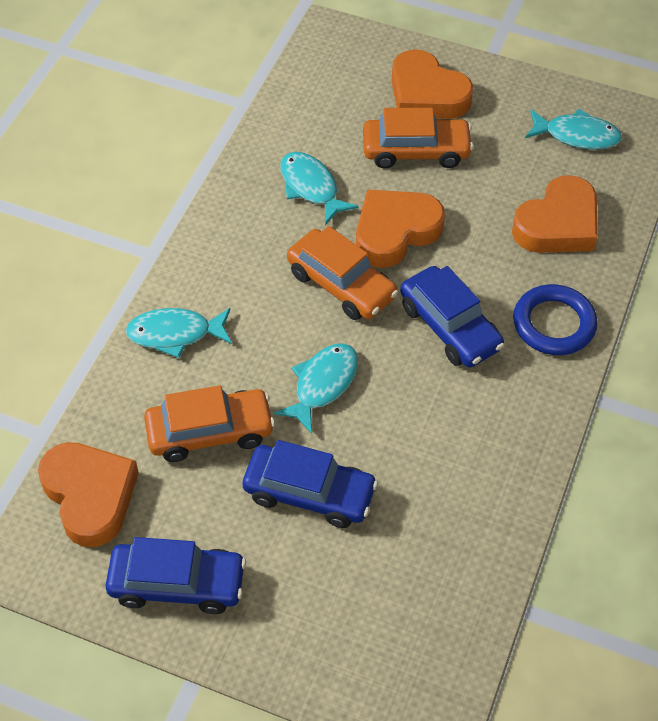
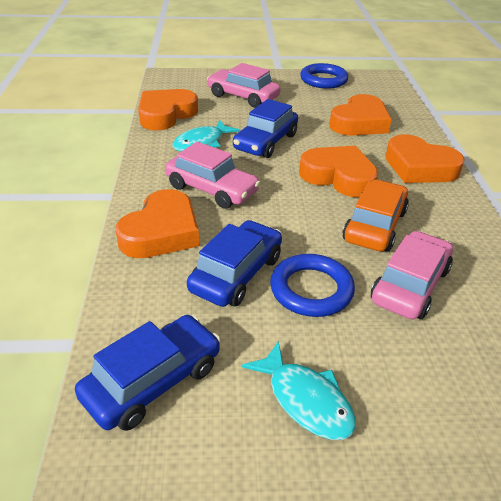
blue ring: 1 -> 2
orange car: 3 -> 1
orange heart: 4 -> 5
pink car: 0 -> 3
turquoise fish: 4 -> 2

